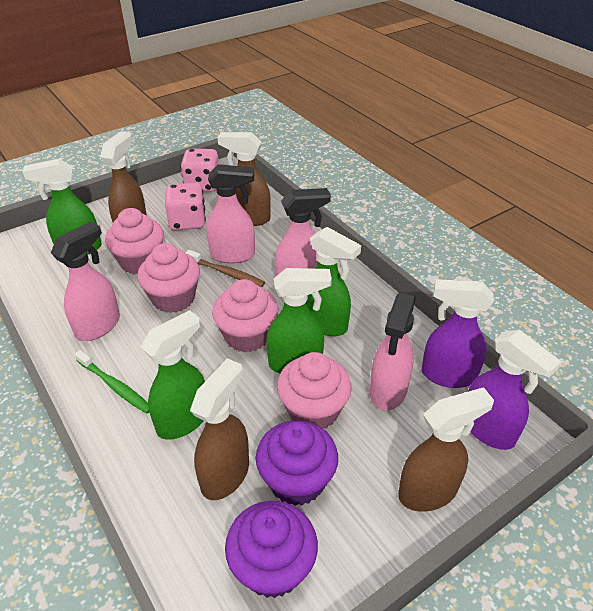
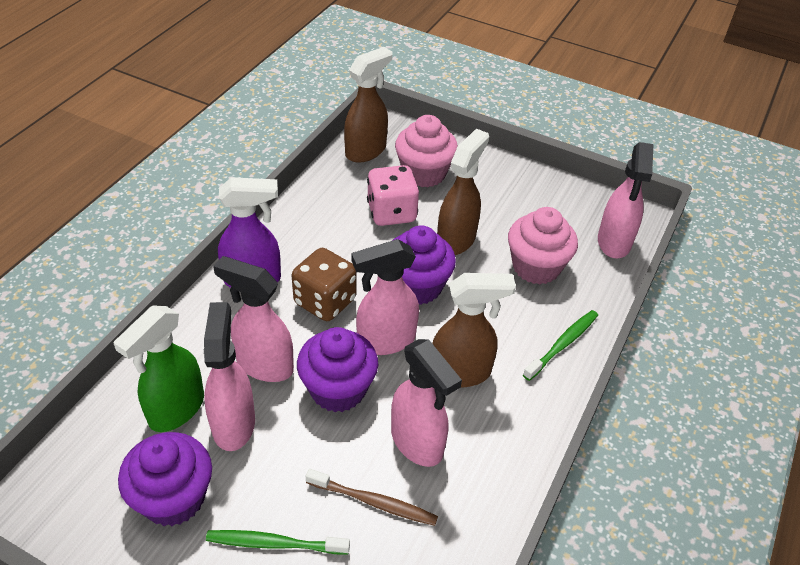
brown dice: 0 -> 1
brown spray bottle: 4 -> 3
green spray bottle: 4 -> 1
green toothbrush: 1 -> 2
pink cupcake: 4 -> 2
pink dice: 2 -> 1
pink spray bottle: 4 -> 5
purple cupcake: 2 -> 3
purple spray bottle: 2 -> 1

